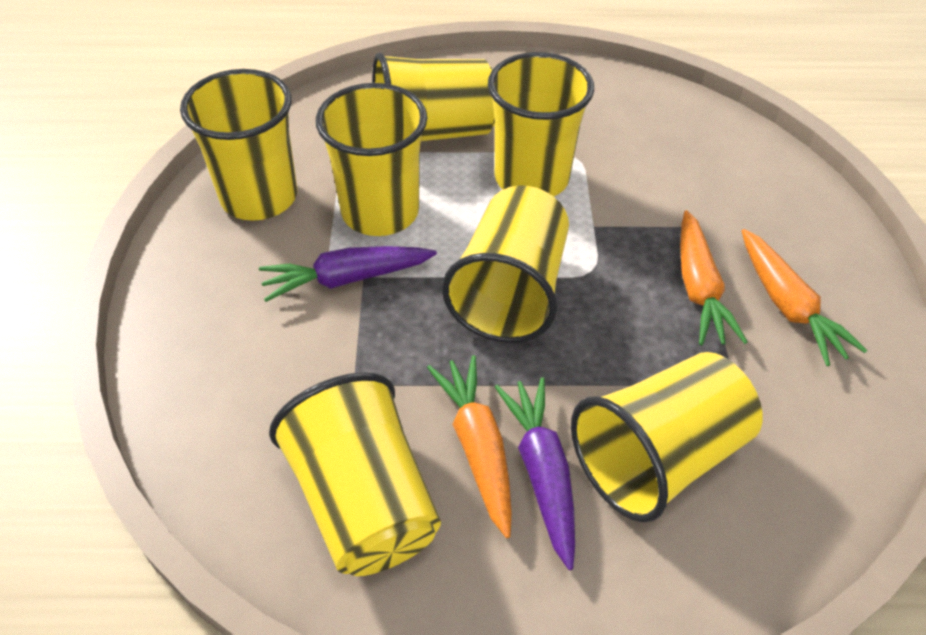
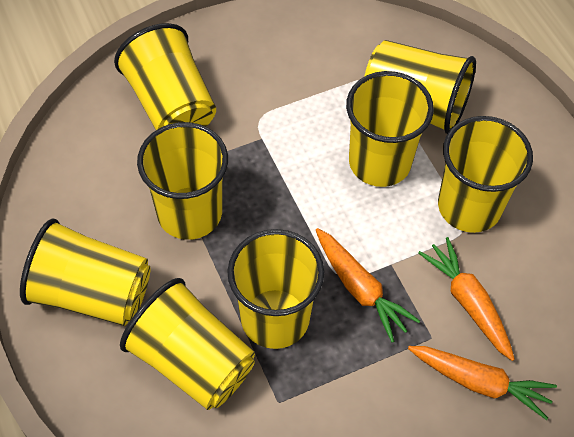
purple carrot: 2 -> 0
yellow cup: 7 -> 8

